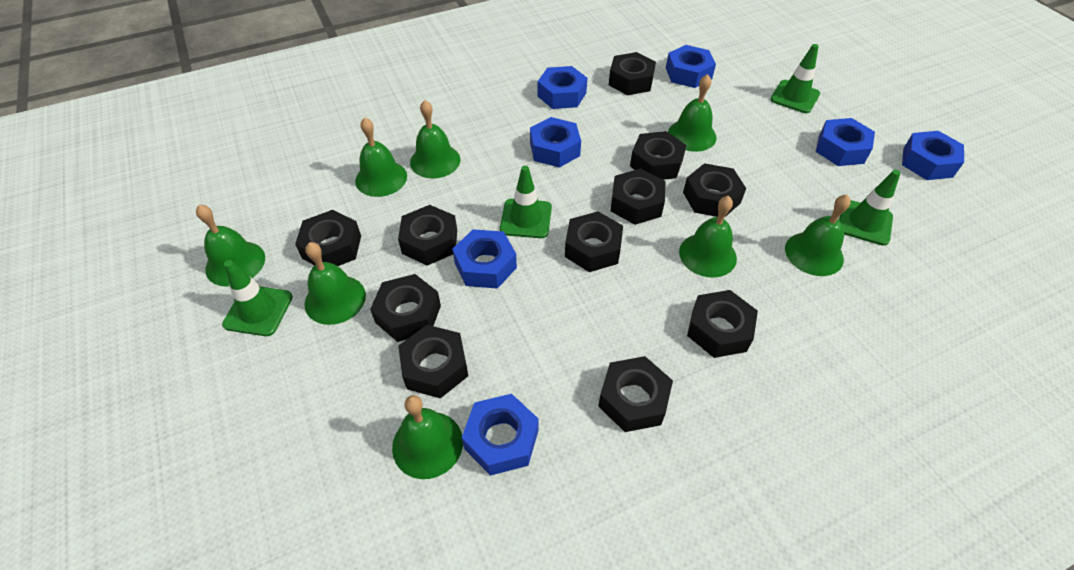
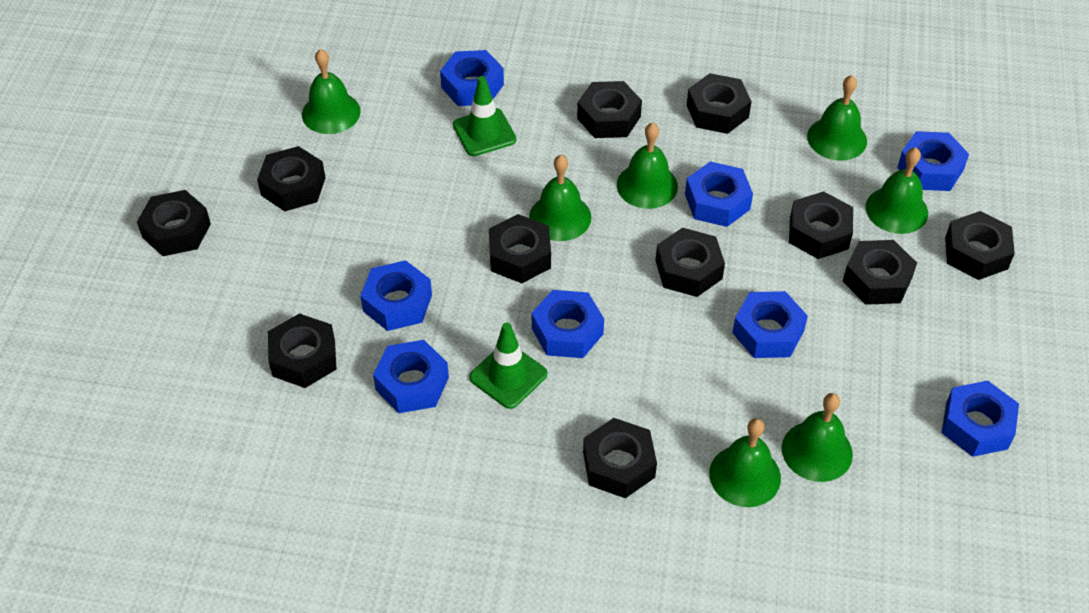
blue nut: 7 -> 8
green bell: 8 -> 7
green traffic cone: 4 -> 2

